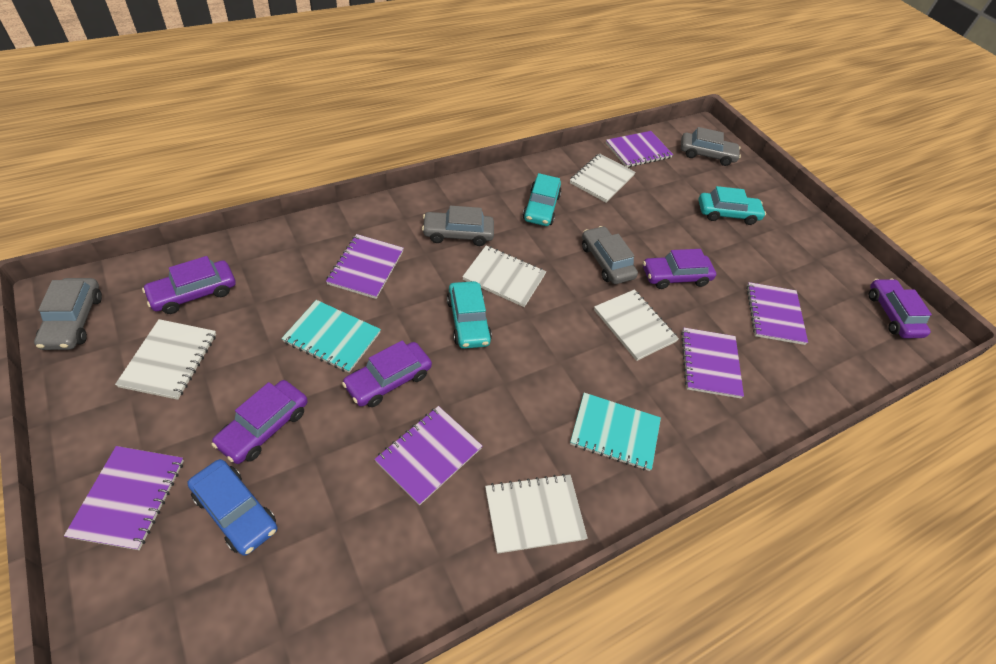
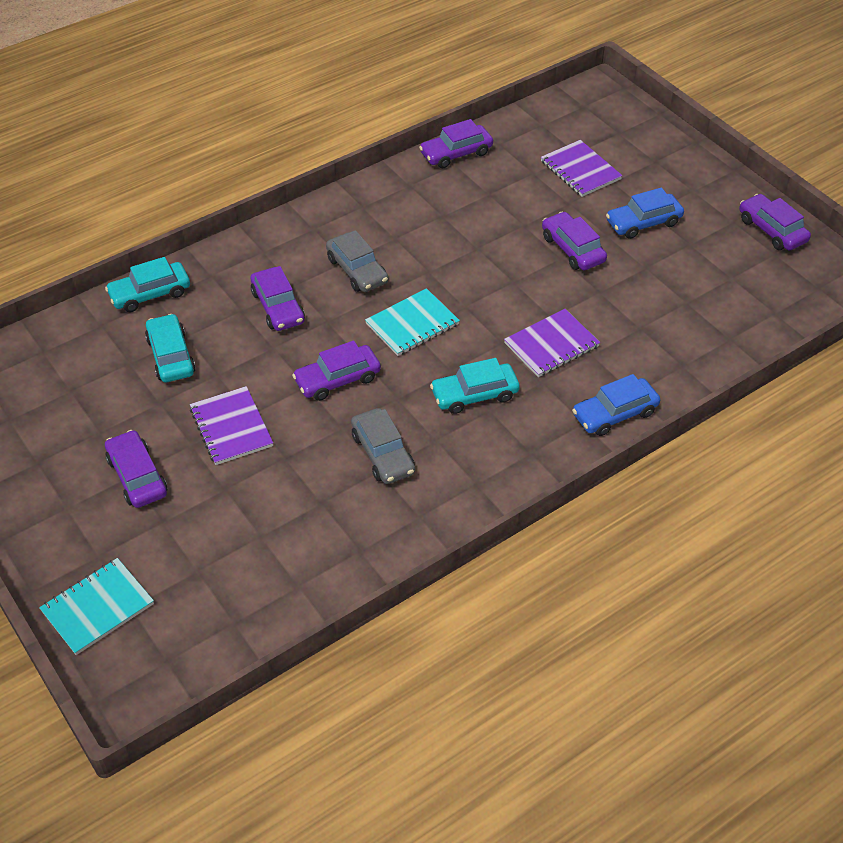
blue car: 1 -> 2
grey car: 4 -> 2
purple car: 5 -> 6
purple notebook: 6 -> 3
white notebook: 5 -> 0

